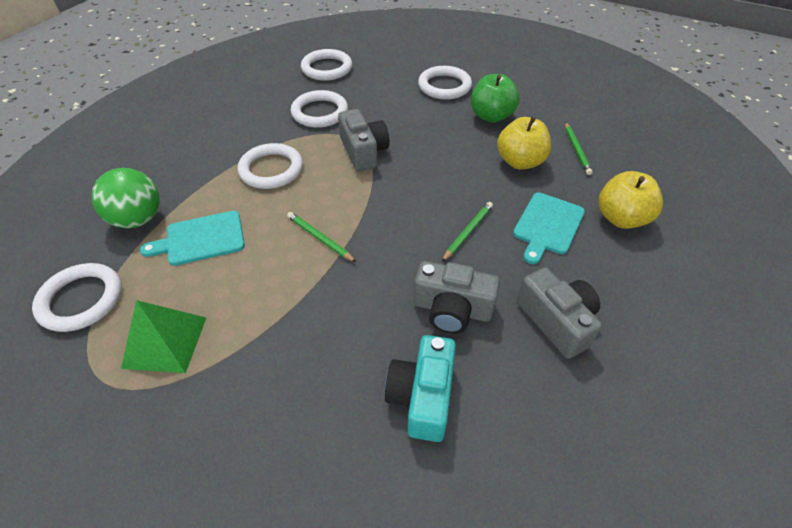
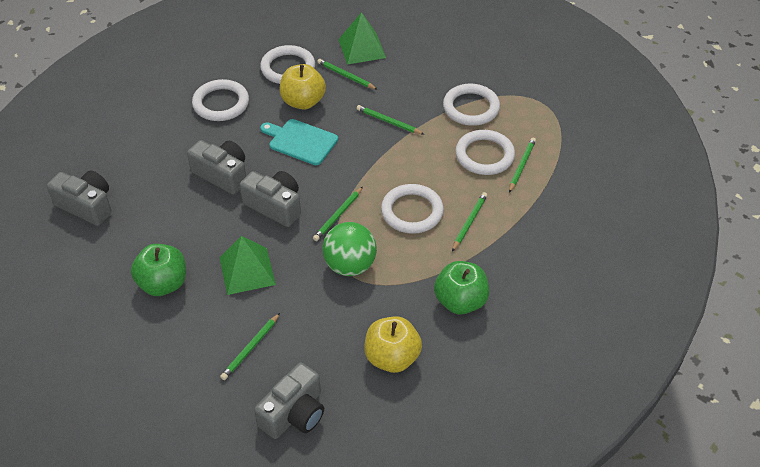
green apple: 1 -> 2
green pencil: 3 -> 6
green pyramid: 1 -> 2
grey camera: 3 -> 4
turquoise camera: 1 -> 0
turquoise cutting board: 2 -> 1

